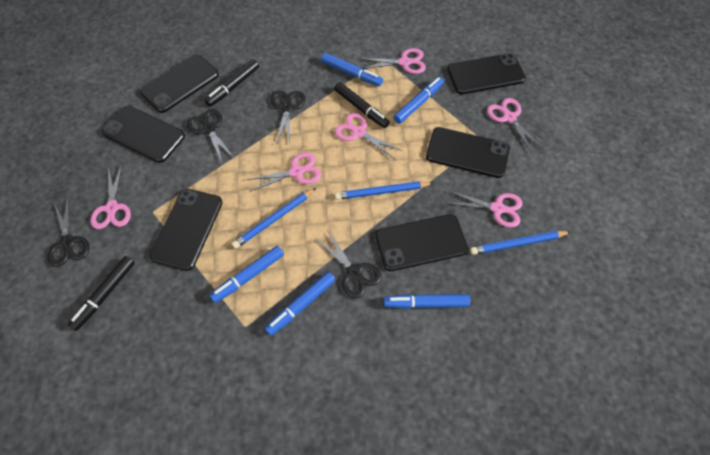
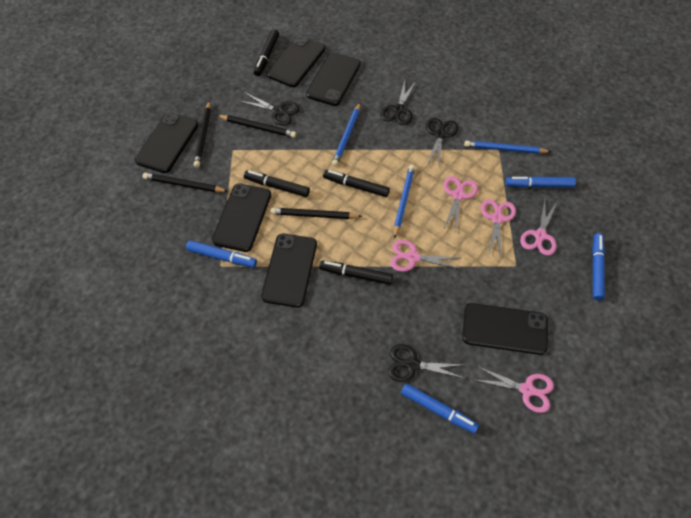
black marker: 3 -> 4
black pencil: 0 -> 4
blue marker: 5 -> 4
pink scissors: 6 -> 5

